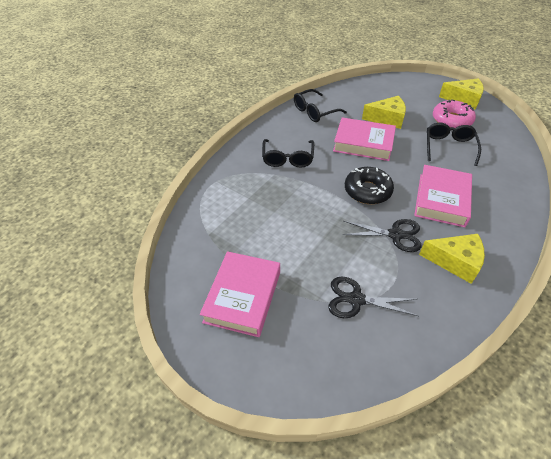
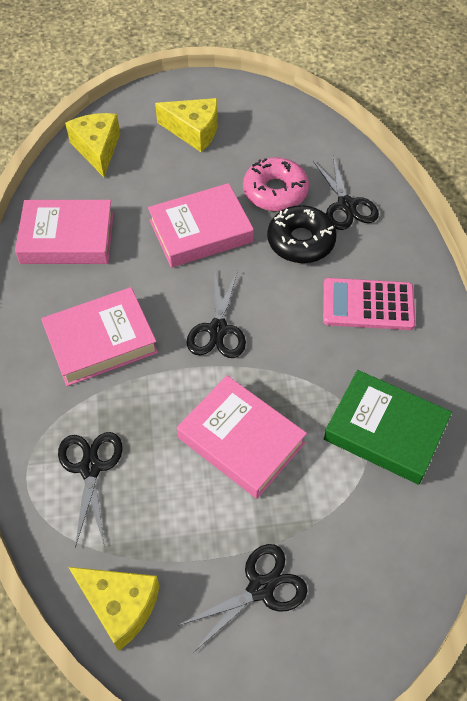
black glasses: 3 -> 0
black scissors: 2 -> 4
green book: 0 -> 1
pink book: 3 -> 4
pink calculator: 0 -> 1

